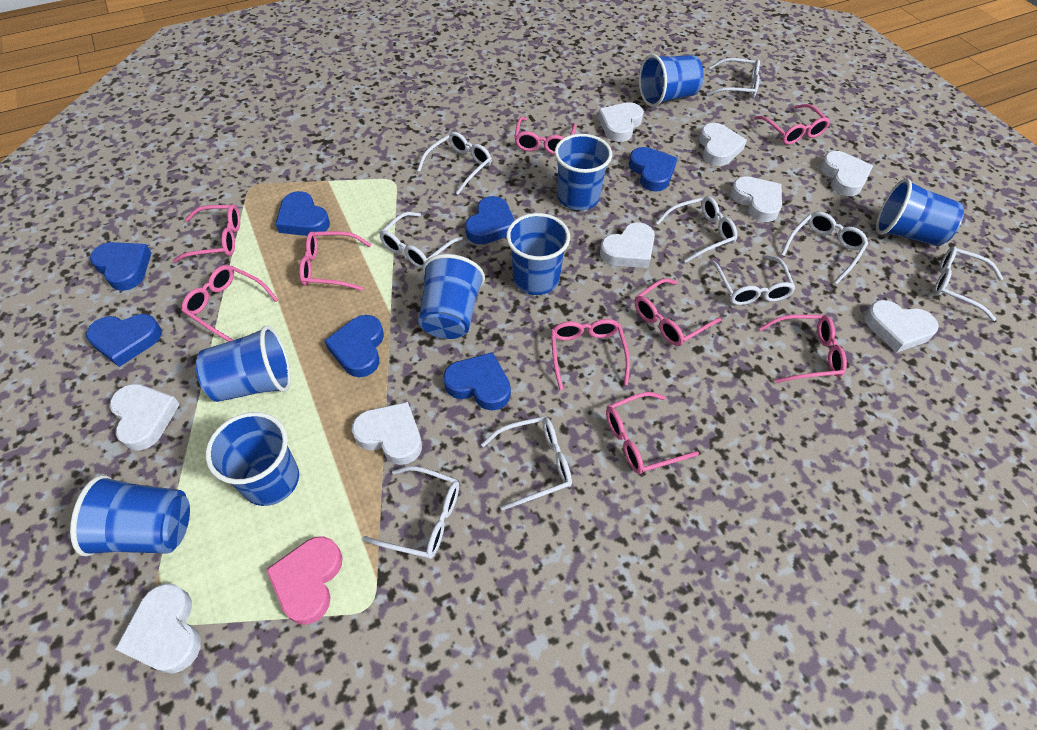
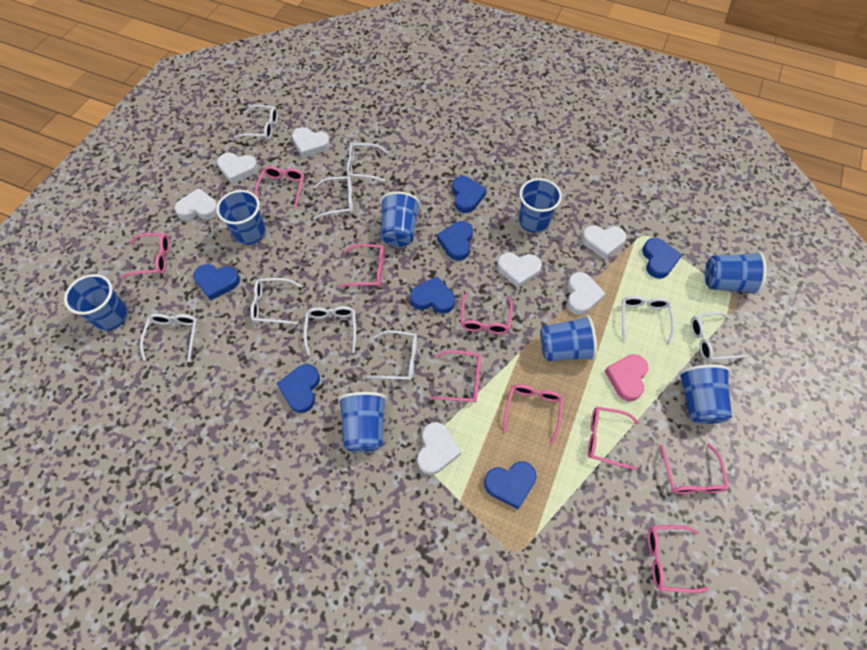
white heart: 9 -> 7

